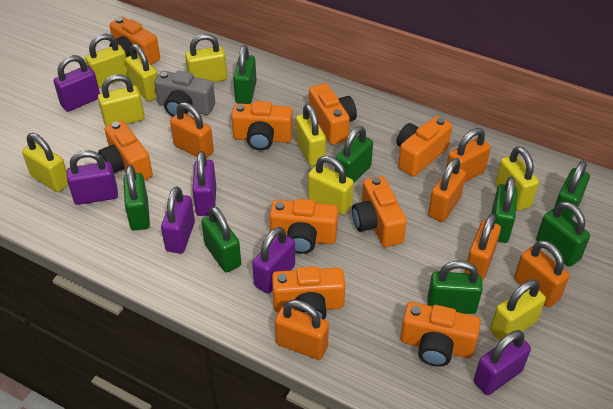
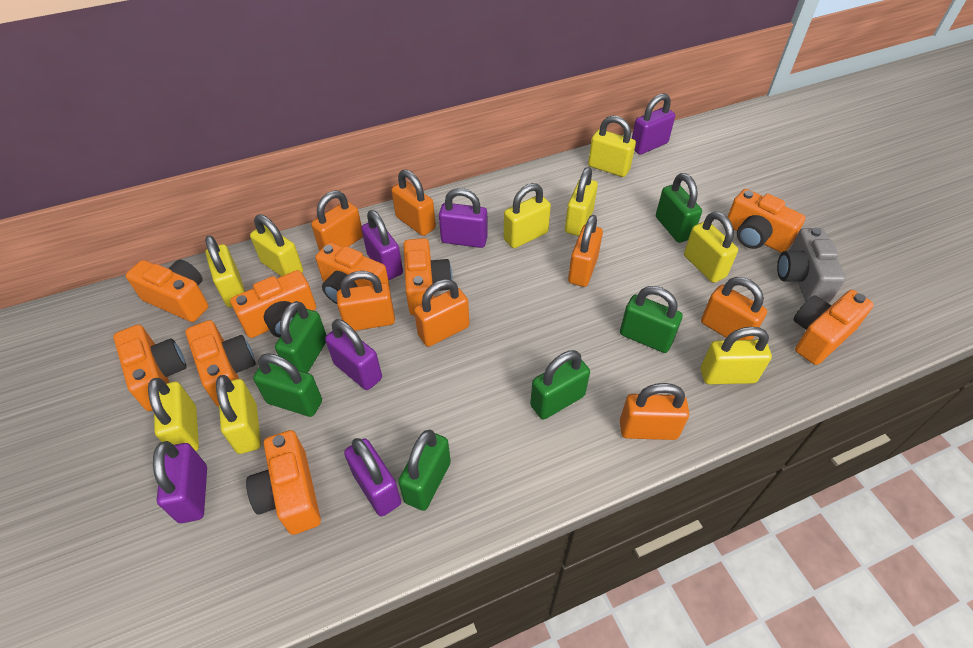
green padlock: 8 -> 6
orange padlock: 6 -> 7

